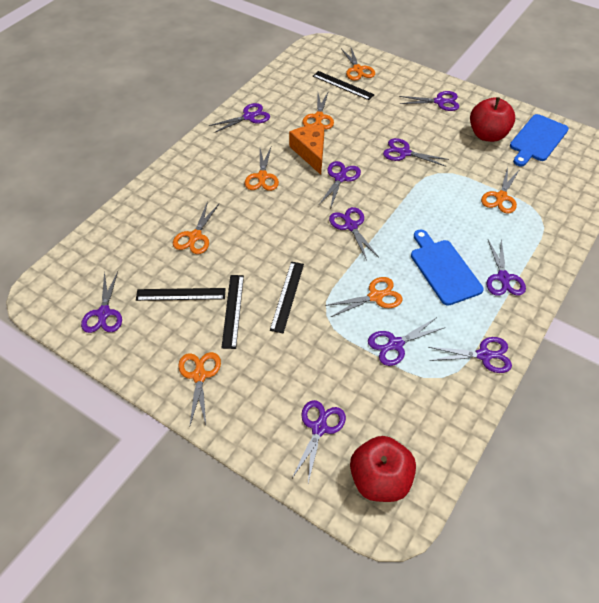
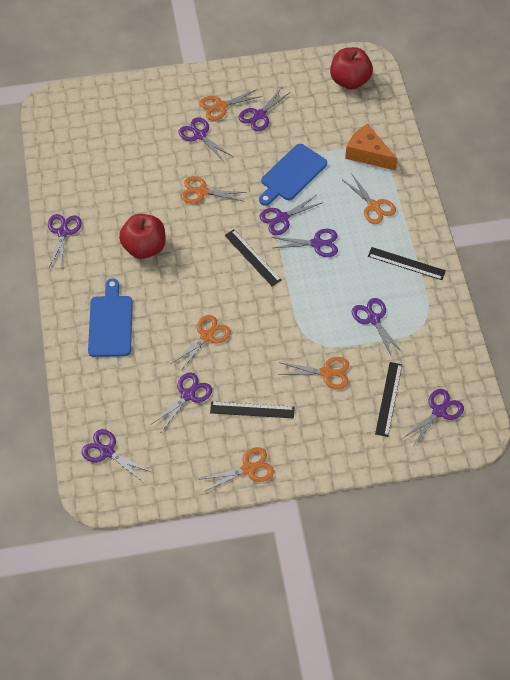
orange scissors: 7 -> 6
purple scissors: 10 -> 9

